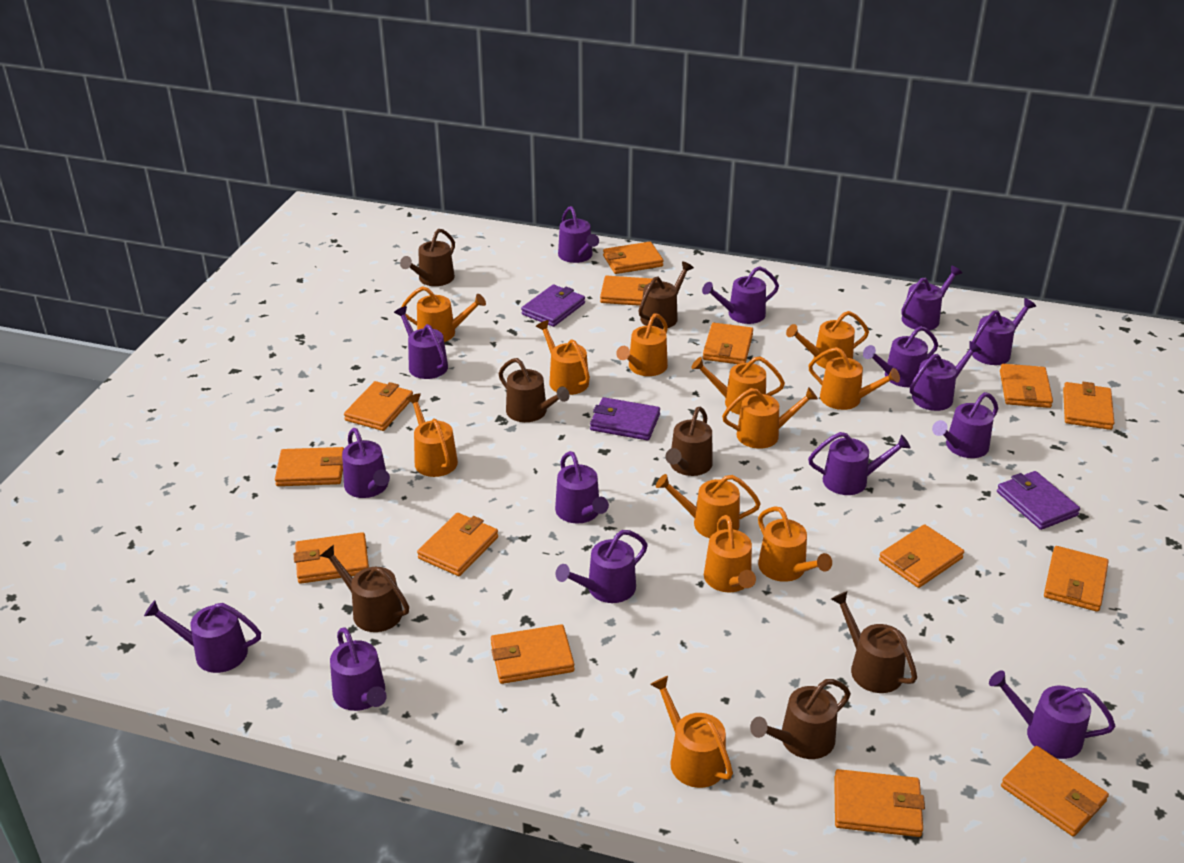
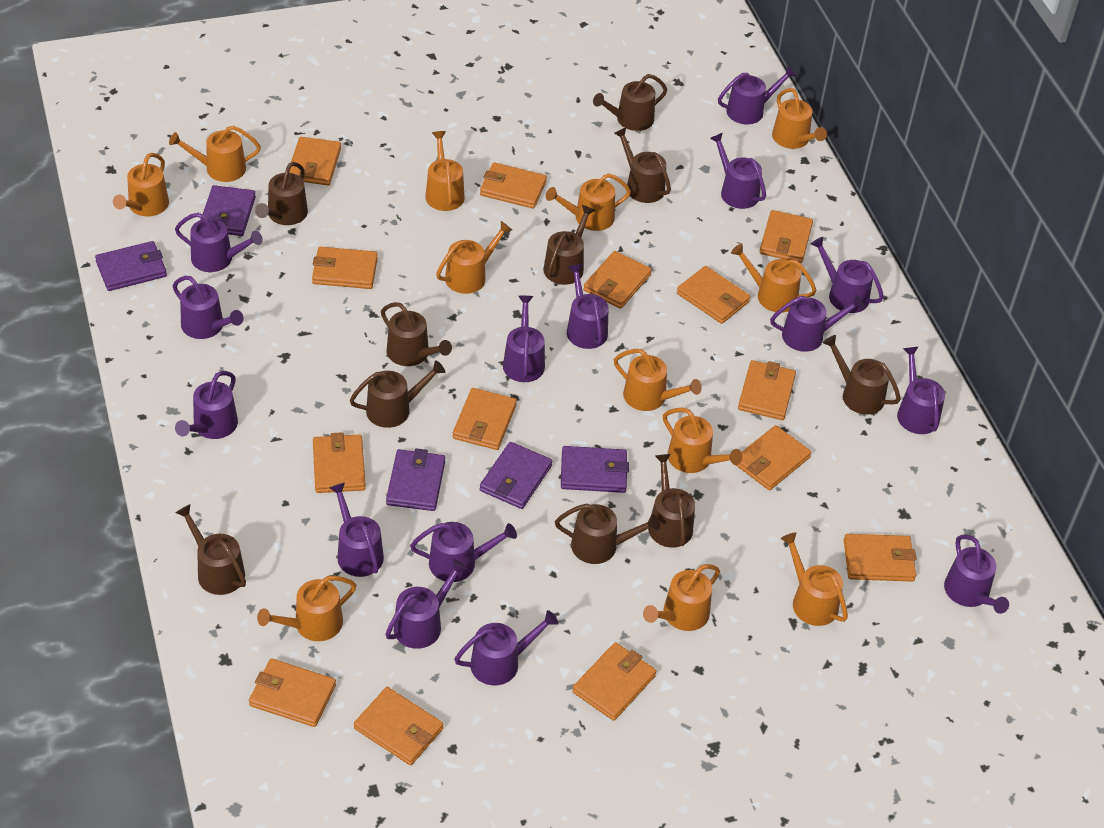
brown watering can: 7 -> 10
purple wallet: 3 -> 5

